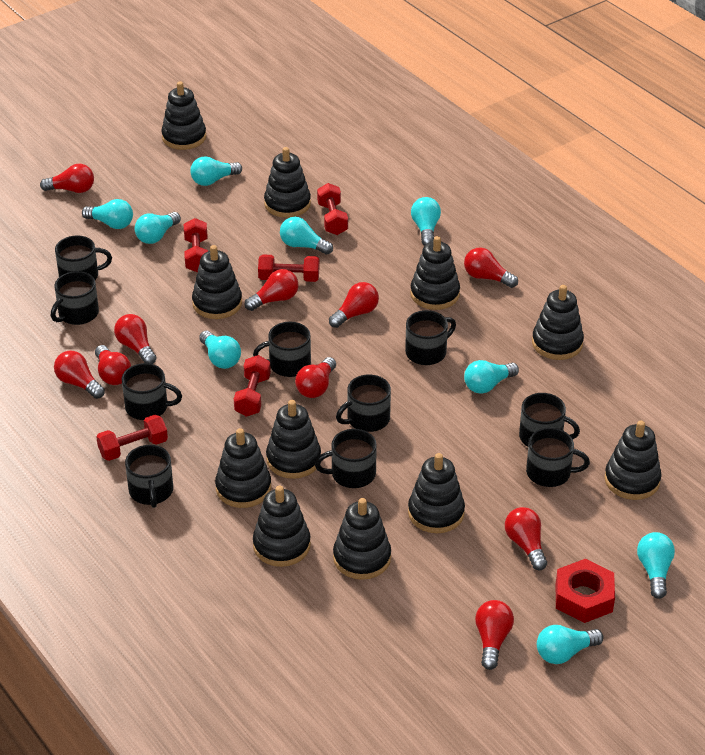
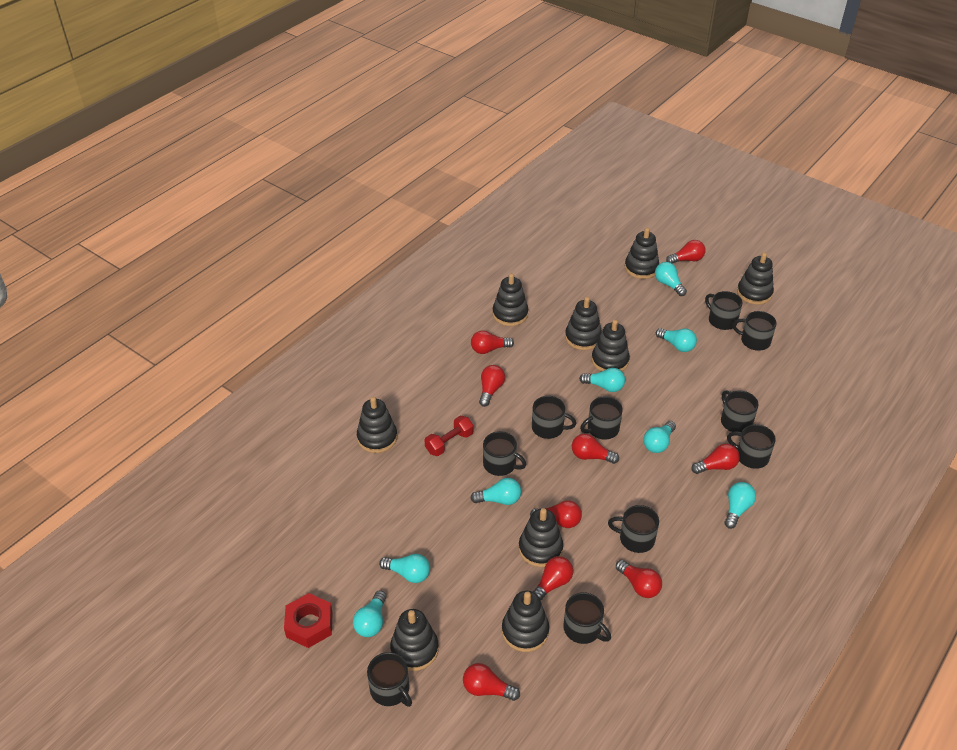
black stacking toy: 11 -> 9
red dumbbell: 5 -> 1
red light bulb: 10 -> 9
turquoise light bulb: 9 -> 8

